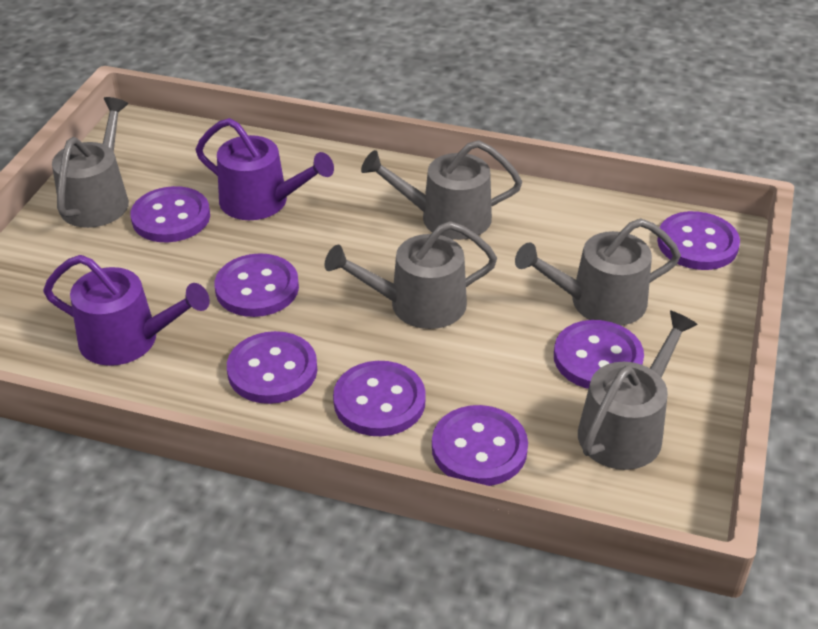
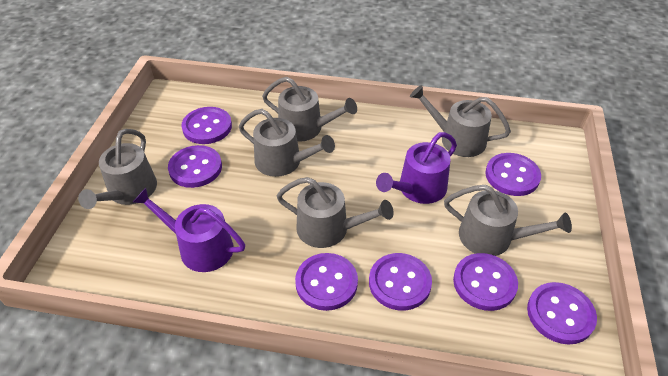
grey watering can: 5 -> 6

